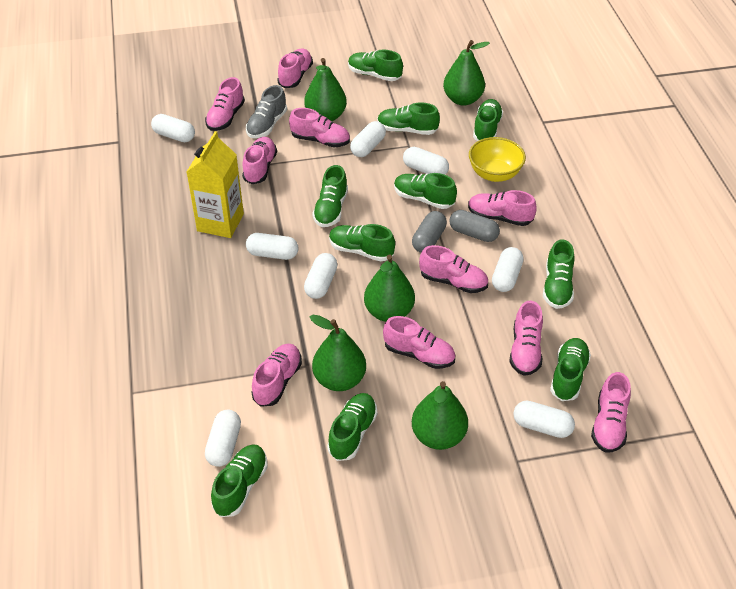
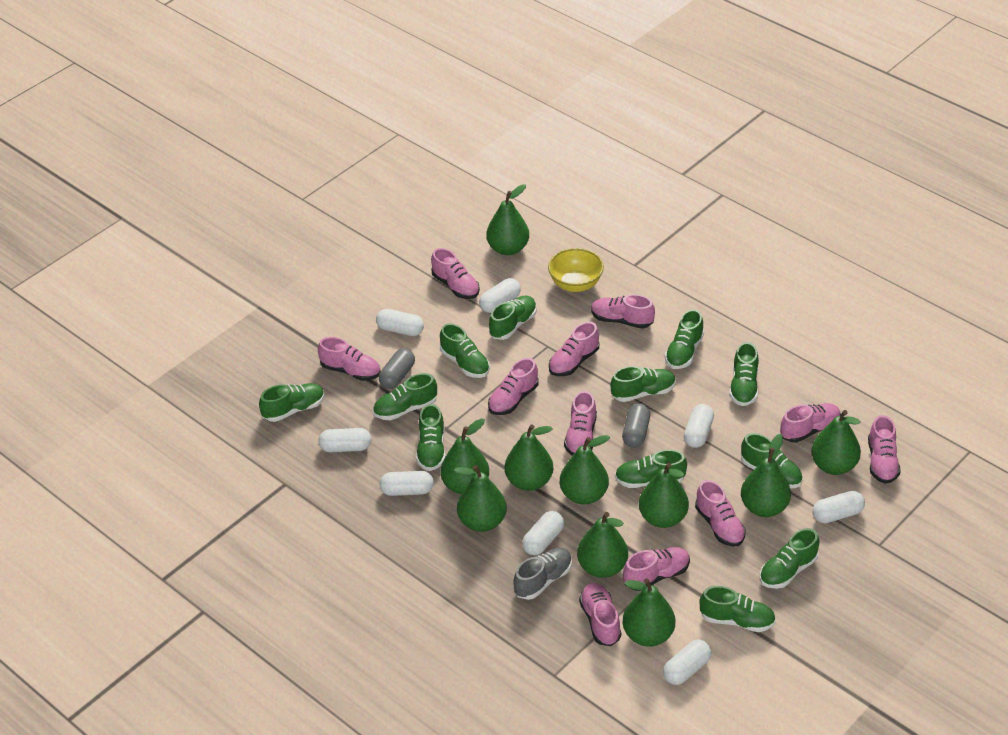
green pear: 5 -> 10
green shoe: 10 -> 12
pink shoe: 10 -> 11
yellow carton: 1 -> 0

